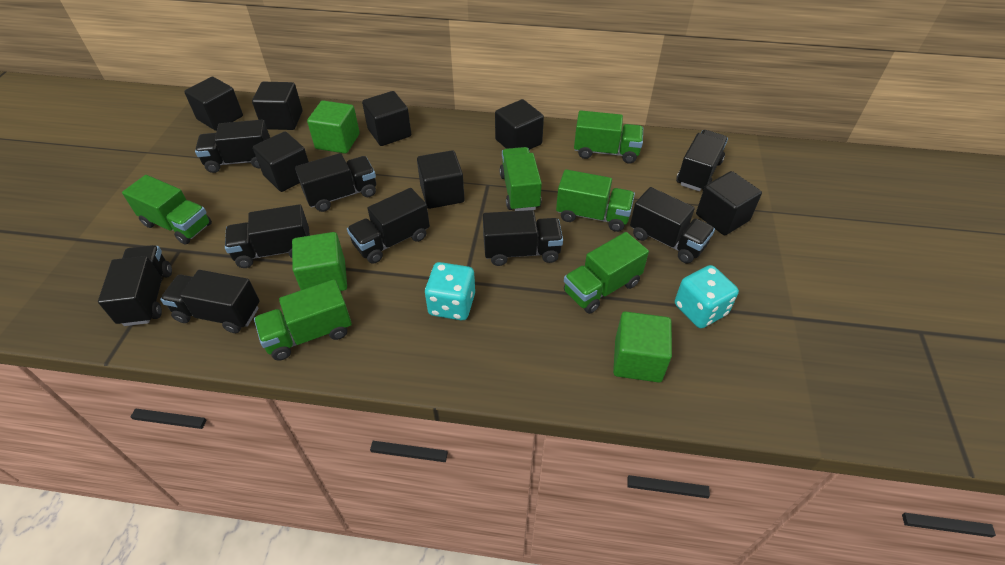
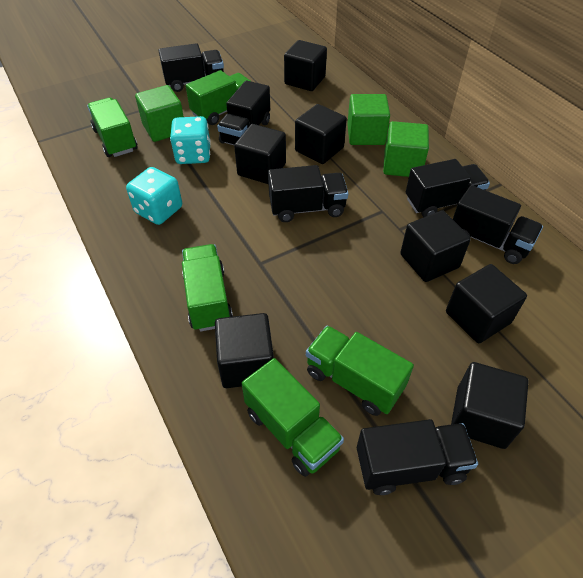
black truck: 9 -> 6
green truck: 6 -> 5

